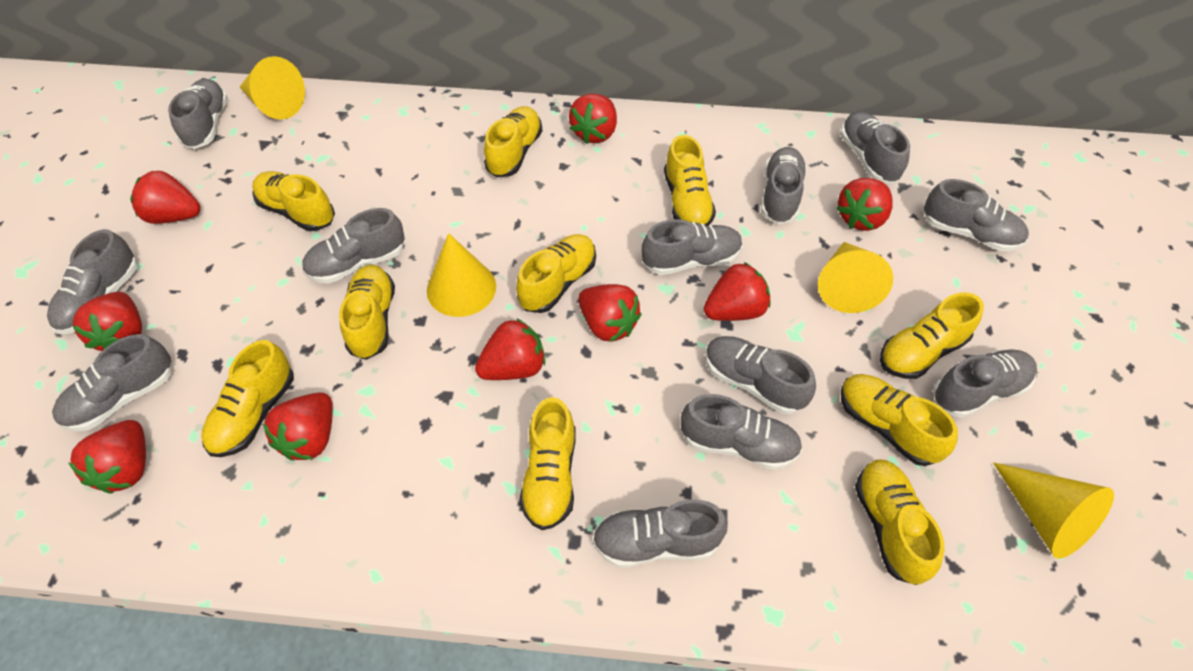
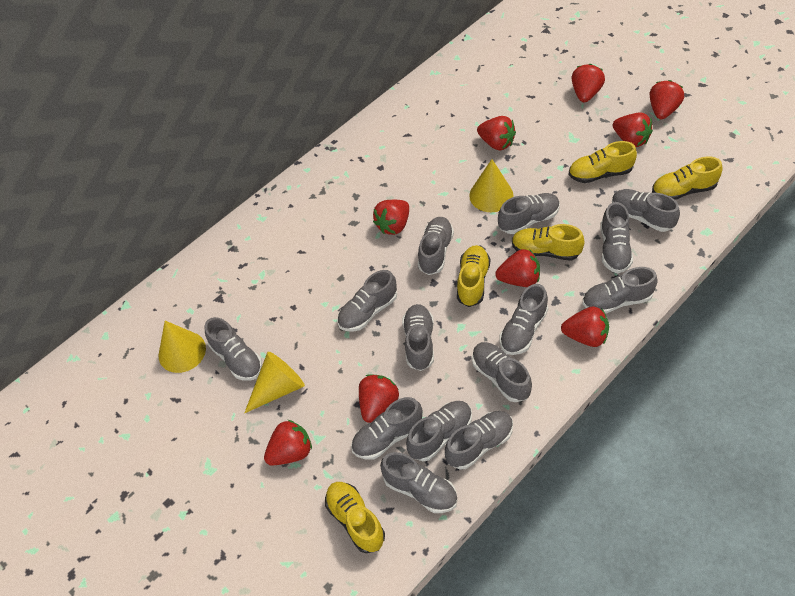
grey shoe: 12 -> 14
yellow cone: 4 -> 3
yellow shoe: 10 -> 5

